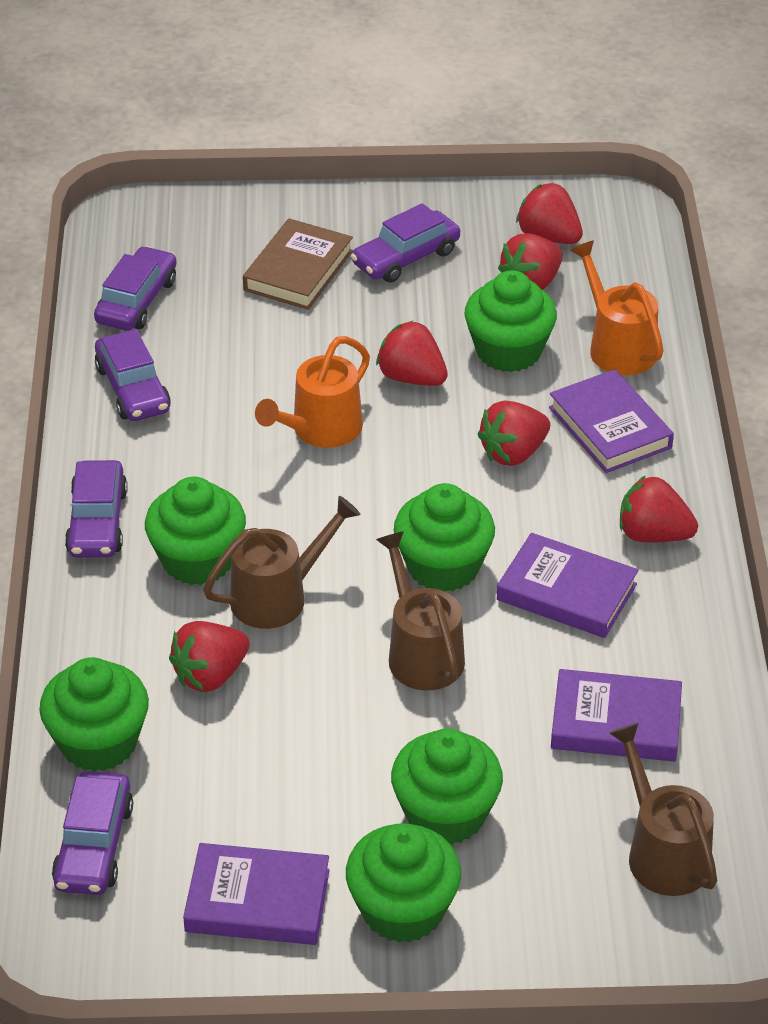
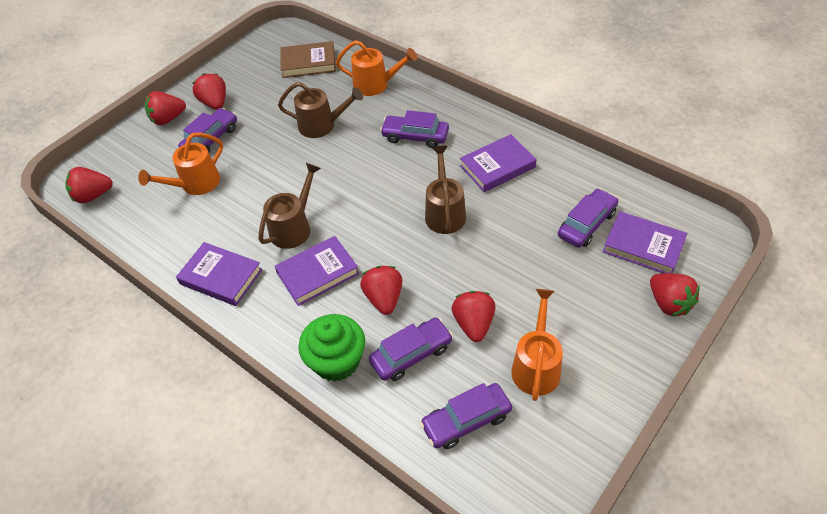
green cupcake: 6 -> 1
orange watering can: 2 -> 3

